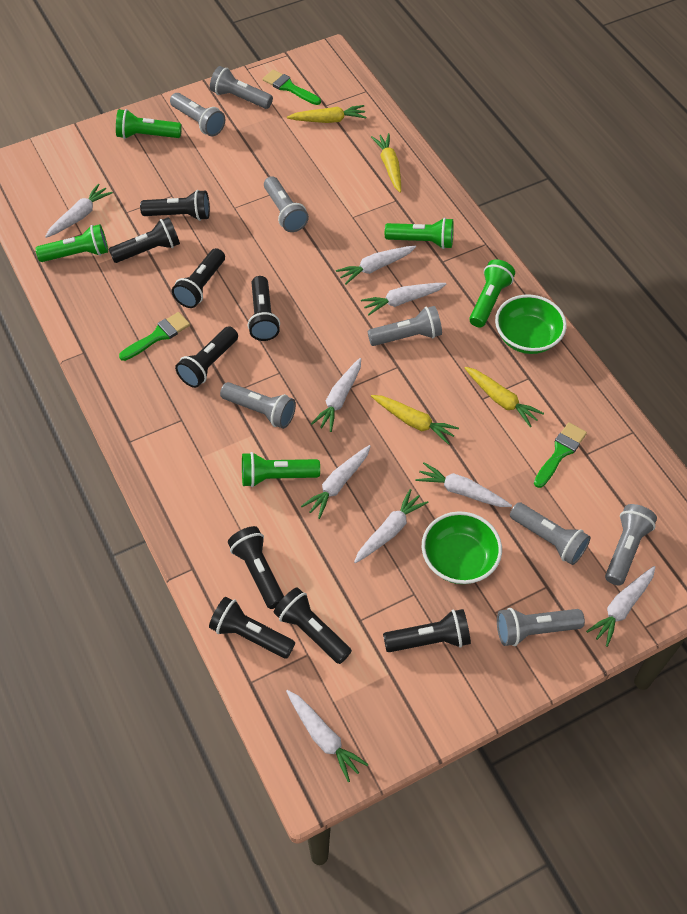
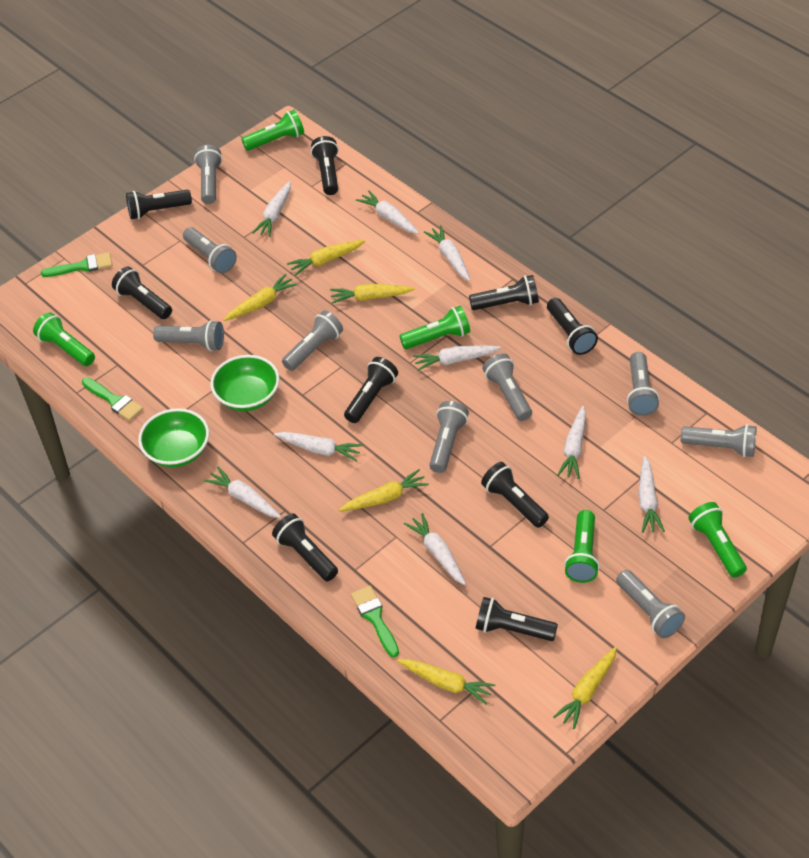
grey flashlight: 8 -> 9
yellow carrot: 4 -> 6

